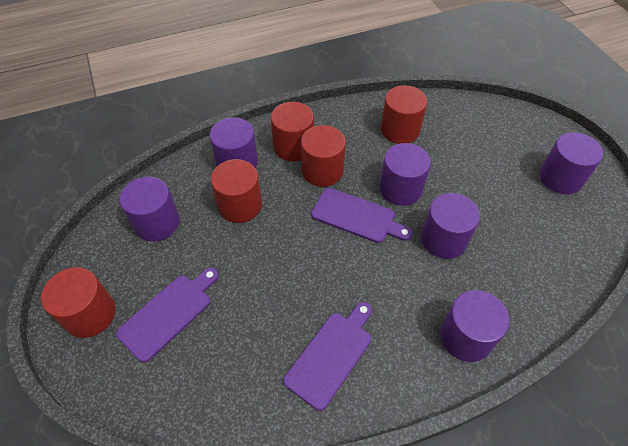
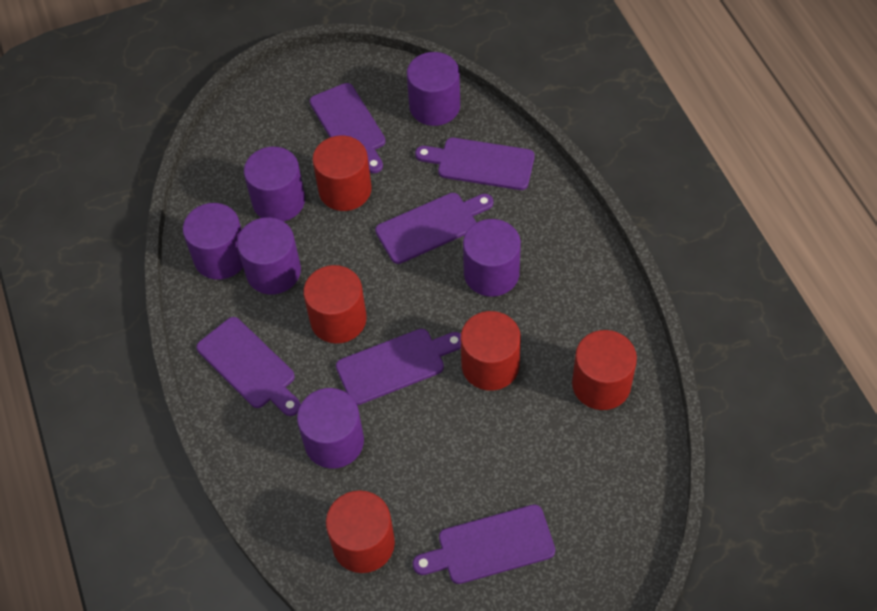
purple cutting board: 3 -> 6

